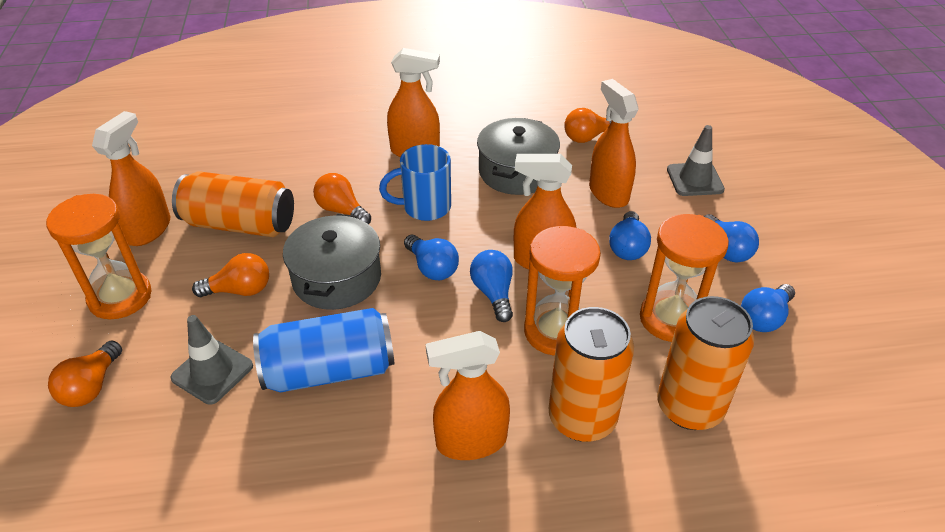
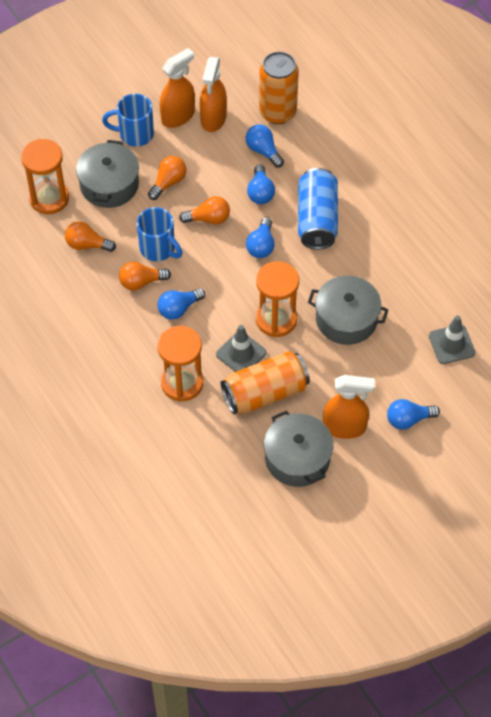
blue mug: 1 -> 2
grey pot: 2 -> 3
orange can: 3 -> 2
orange spray bottle: 5 -> 3

